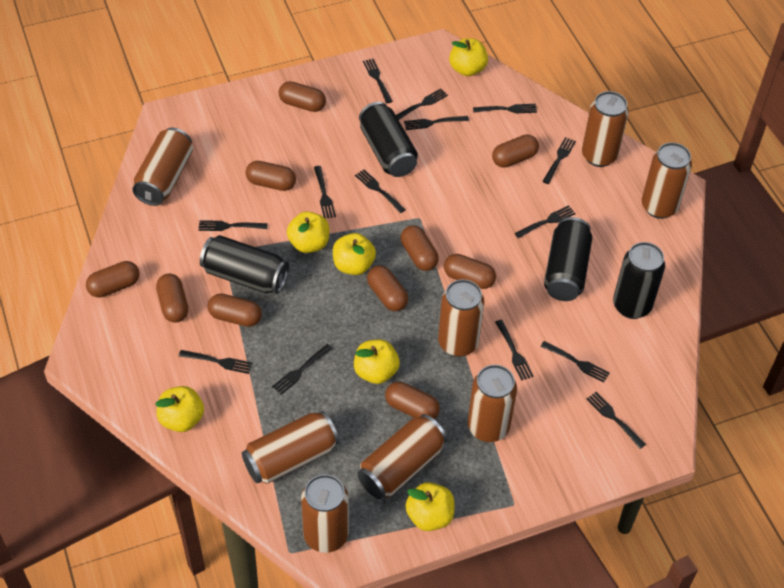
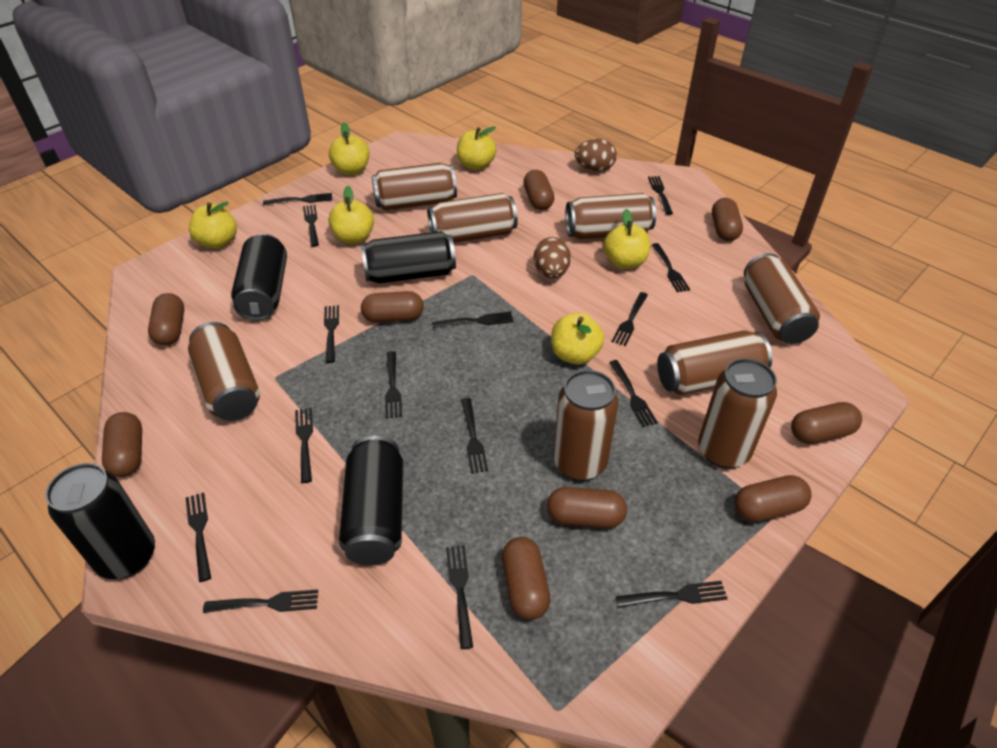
black fork: 14 -> 15
brown capsule: 10 -> 9
brown egg: 0 -> 2

